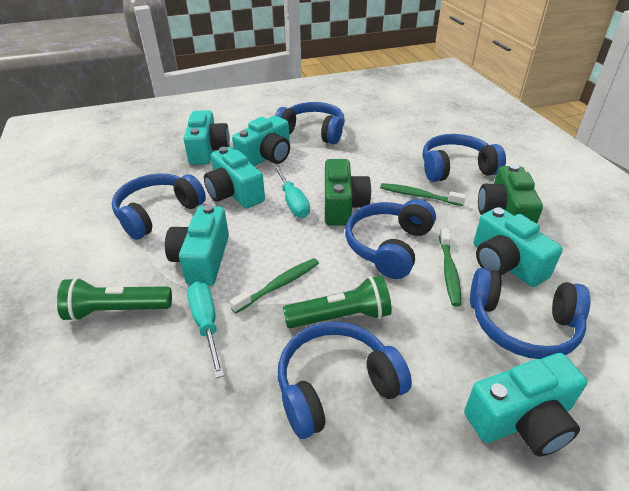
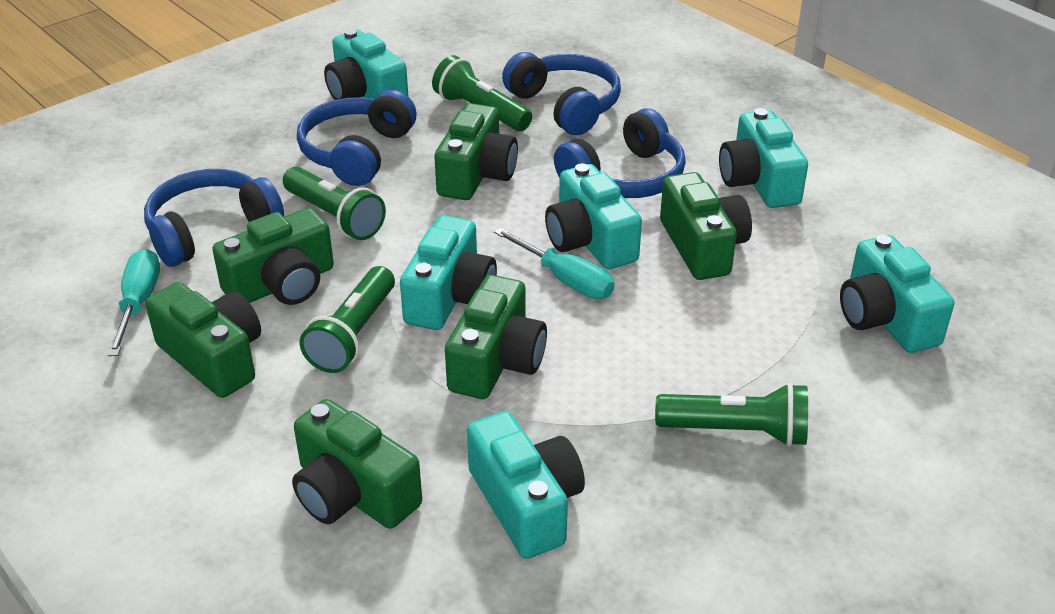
blue headphones: 6 -> 4
green camera: 2 -> 6
green flashlight: 2 -> 4
green toothbrush: 3 -> 0

